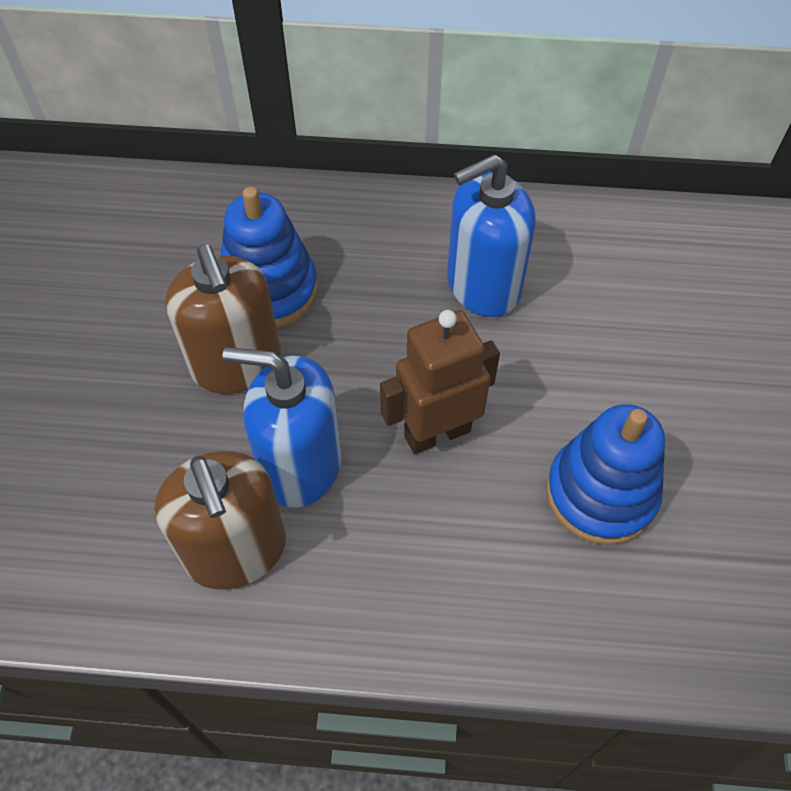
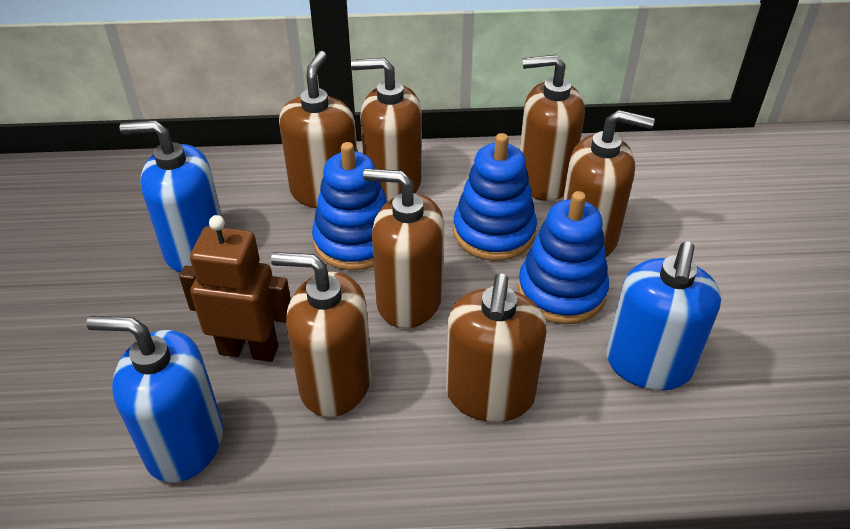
blue soap dispenser: 2 -> 3
blue stacking toy: 2 -> 3
brown soap dispenser: 2 -> 7

